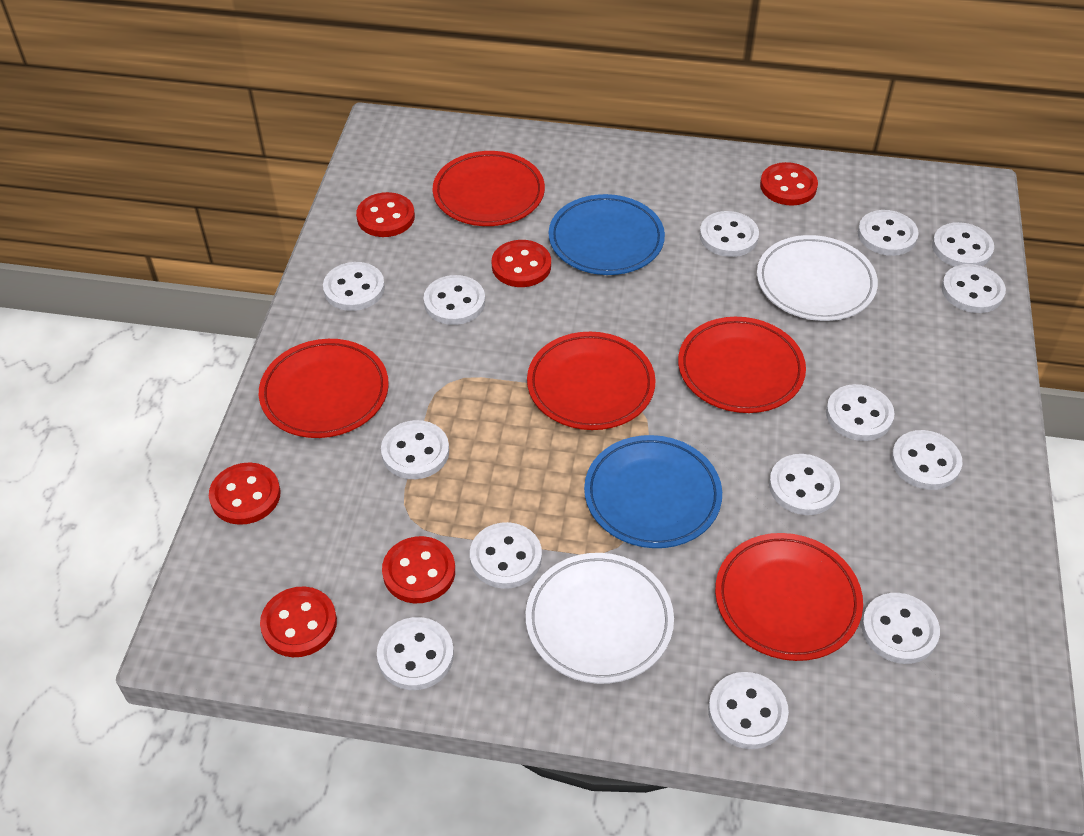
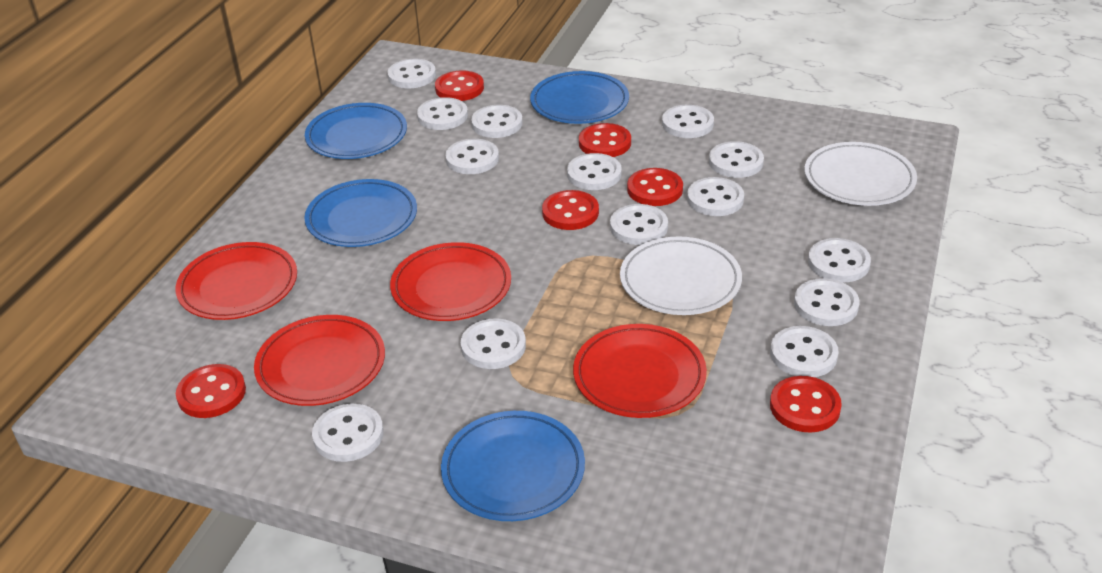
blue plate: 2 -> 4
red plate: 5 -> 4

